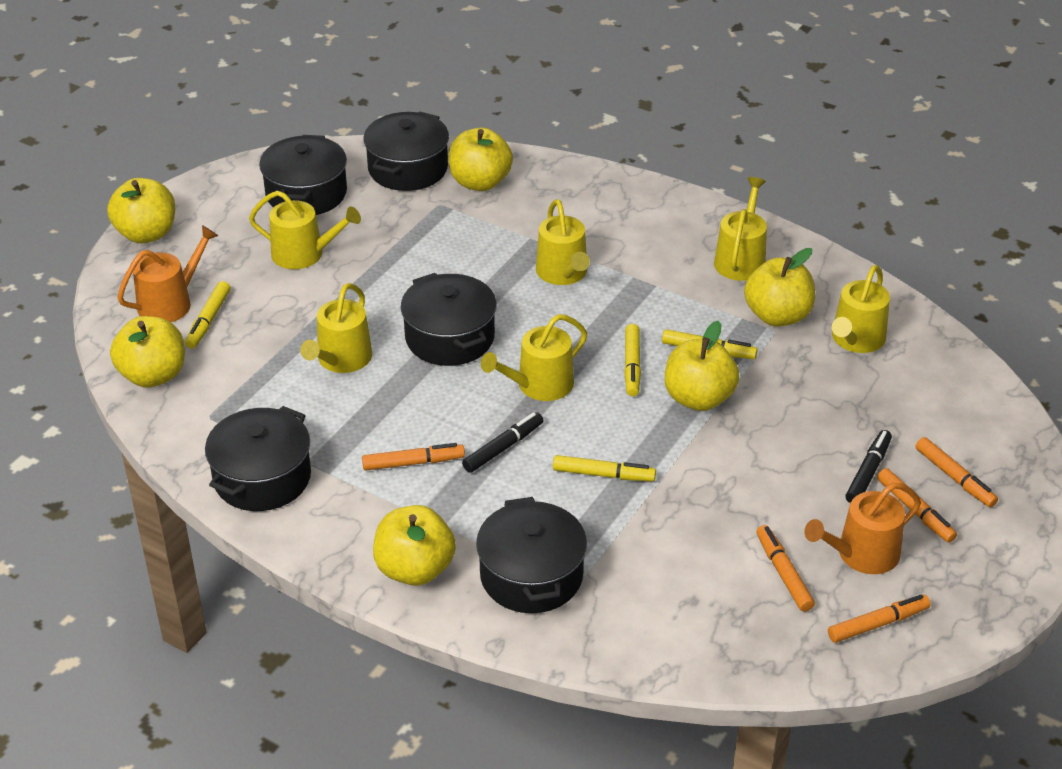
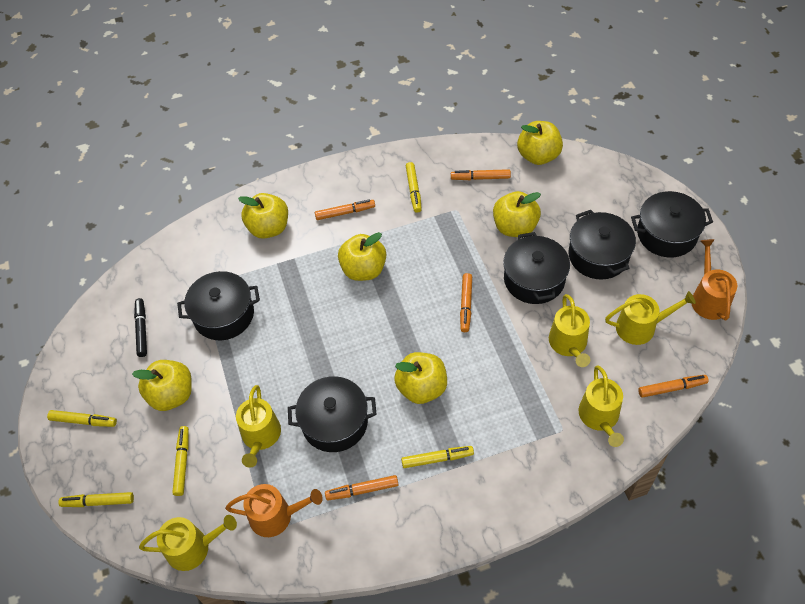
black marker: 2 -> 1
yellow marker: 4 -> 5
yellow watering can: 6 -> 5

